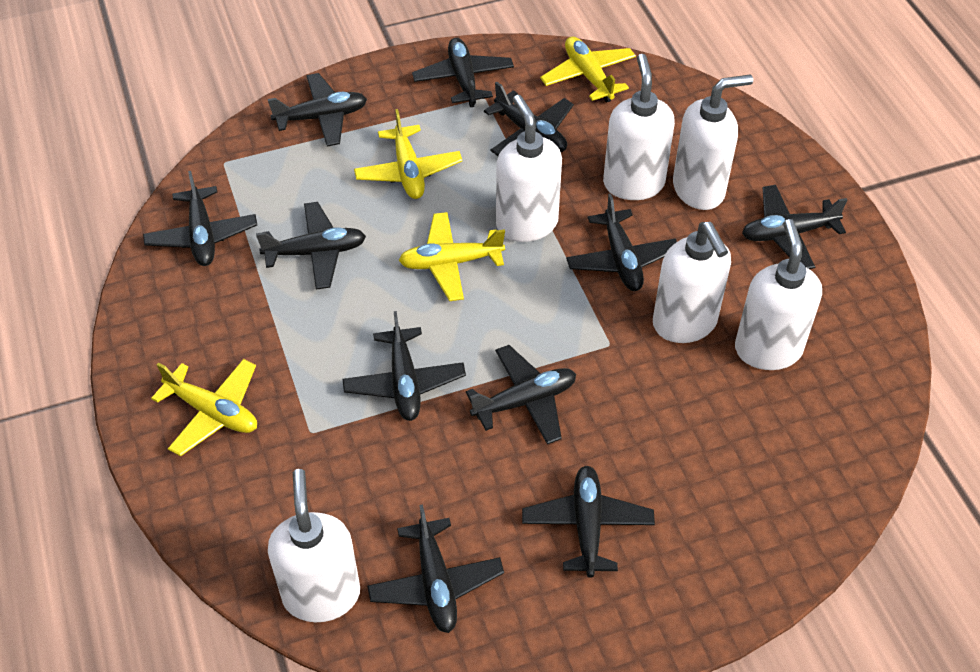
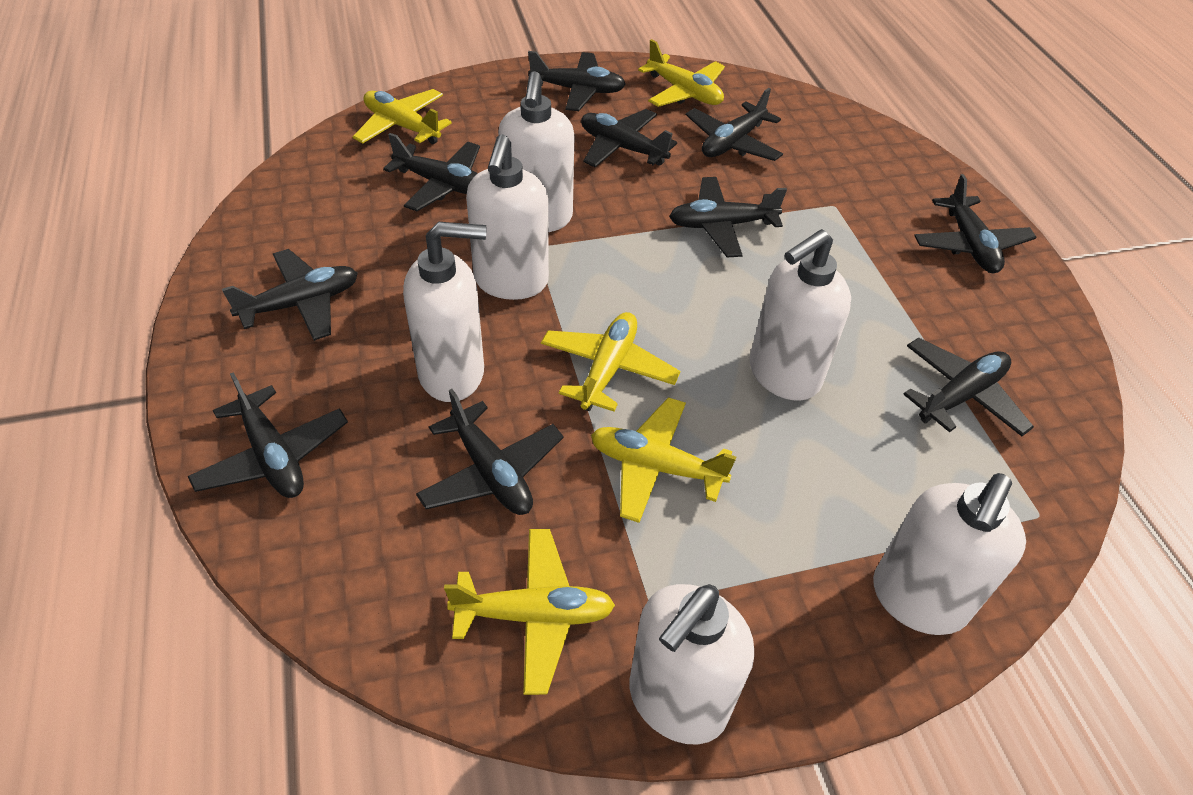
black plane: 11 -> 10
yellow plane: 4 -> 5

